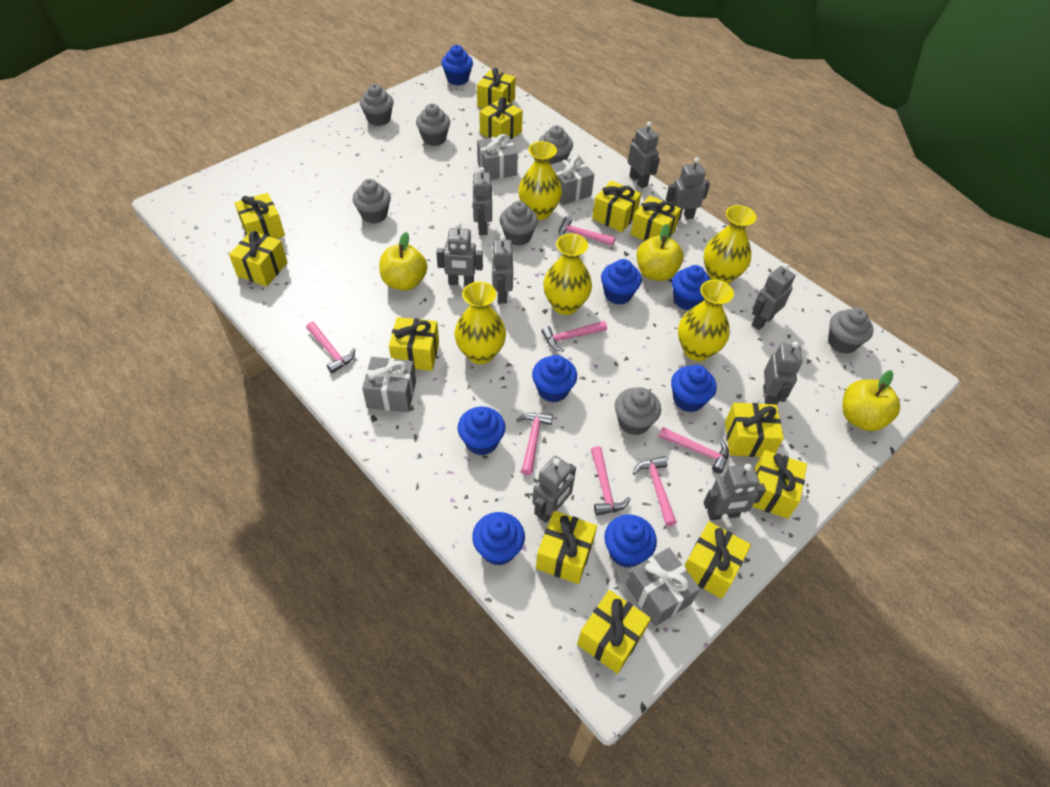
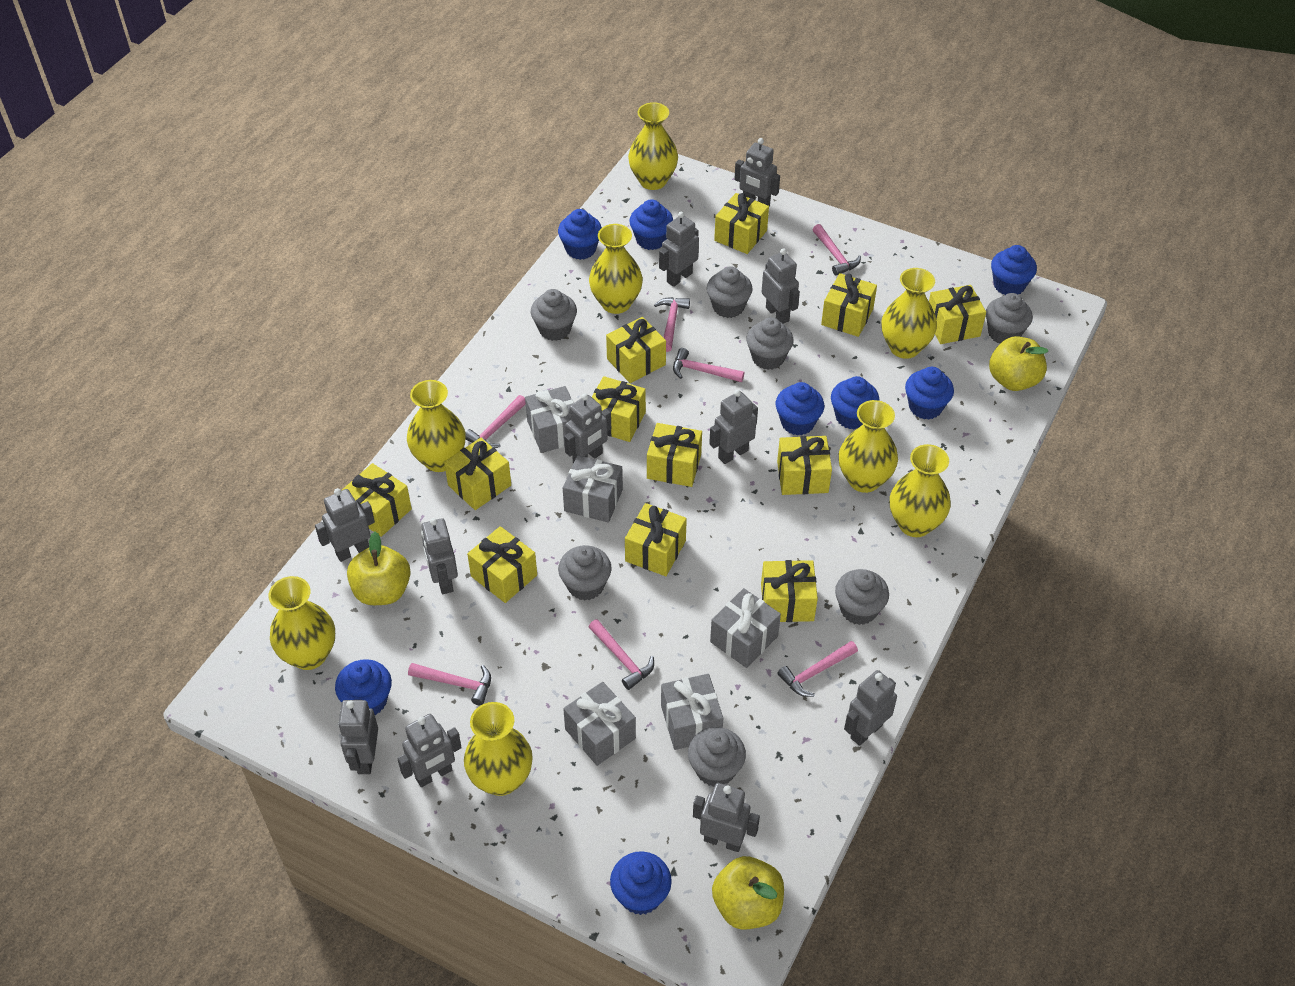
grey gift: 4 -> 5
grey robot: 9 -> 11
yellow vase: 5 -> 8

